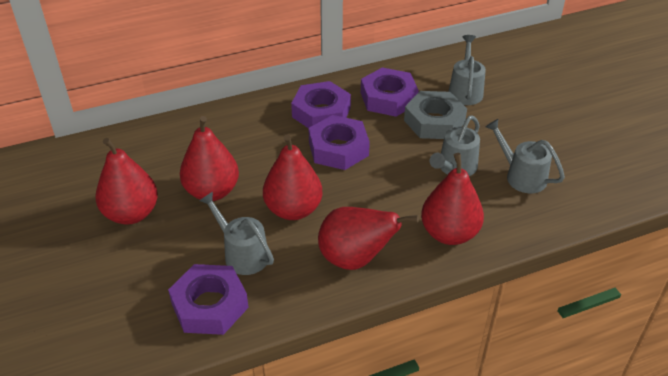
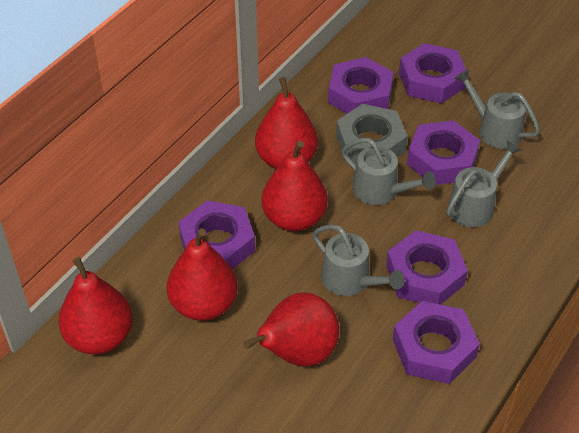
purple nut: 4 -> 6

